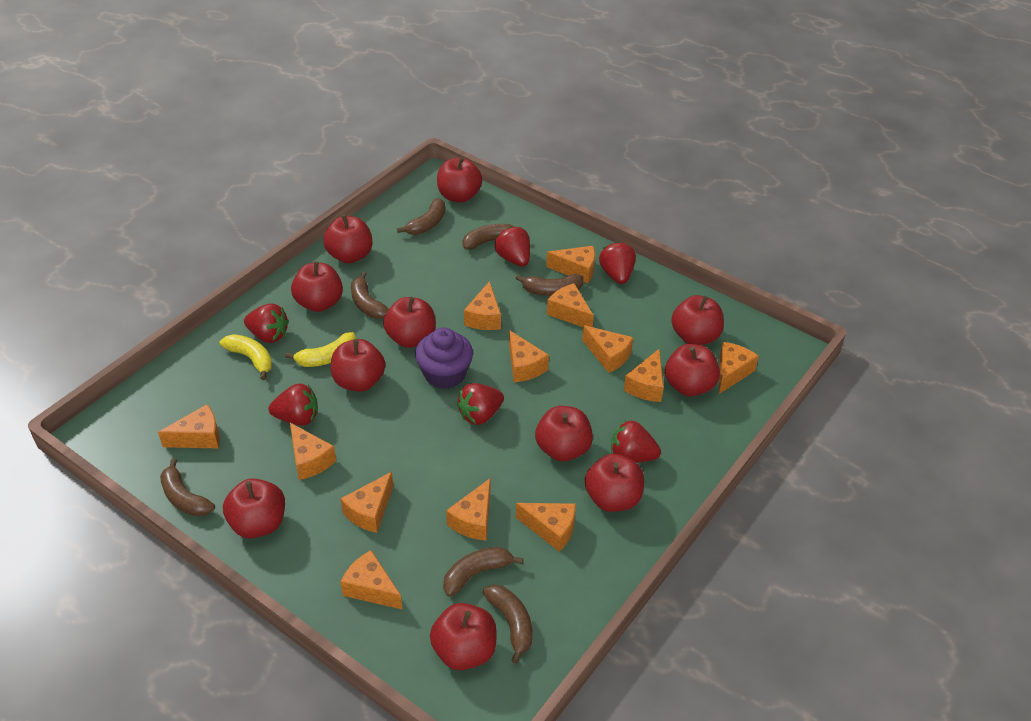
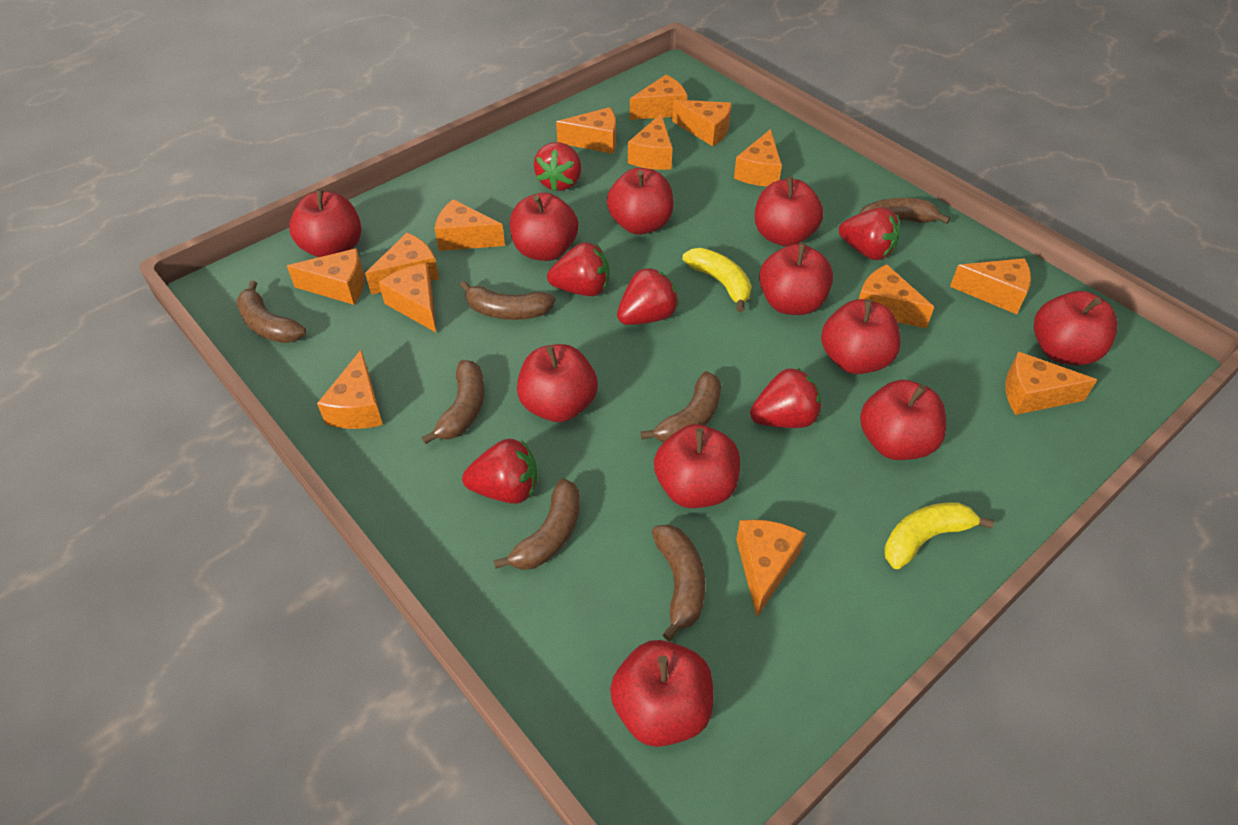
orange cheese: 13 -> 14
purple cupcake: 1 -> 0

